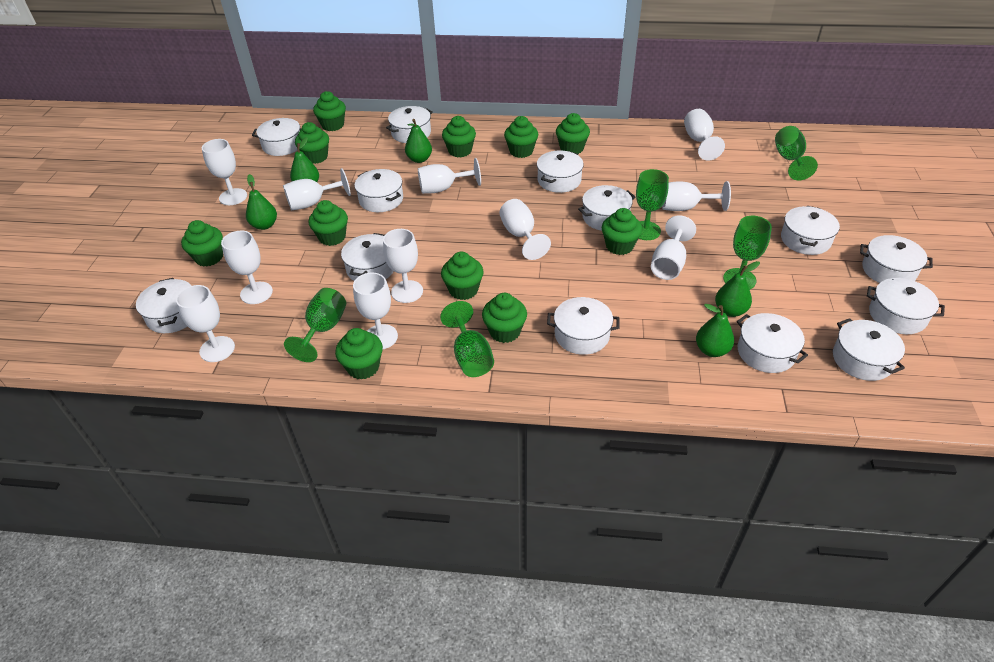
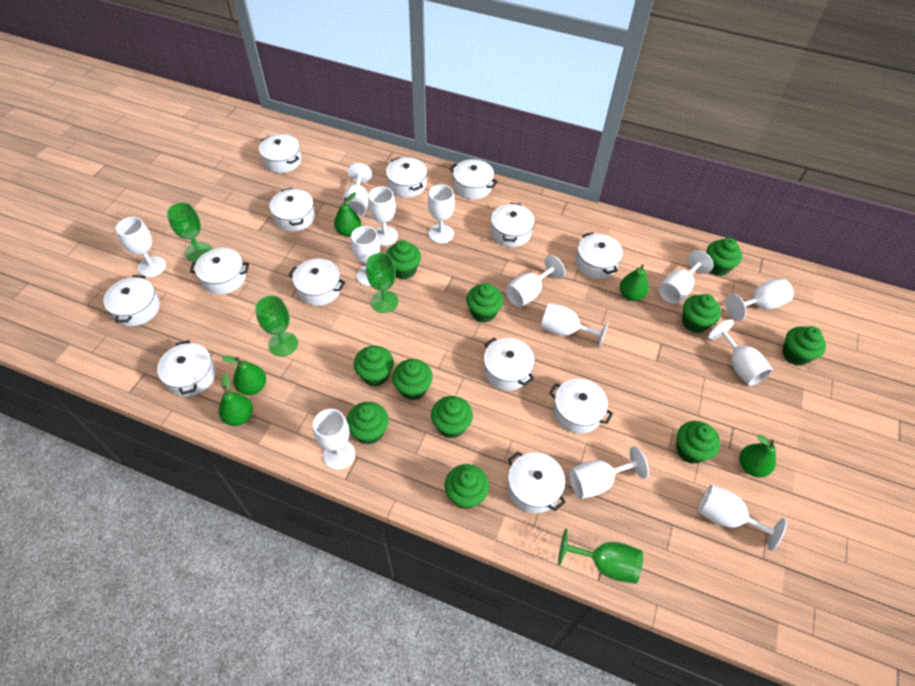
green goblet: 5 -> 4
white goblet: 11 -> 13

